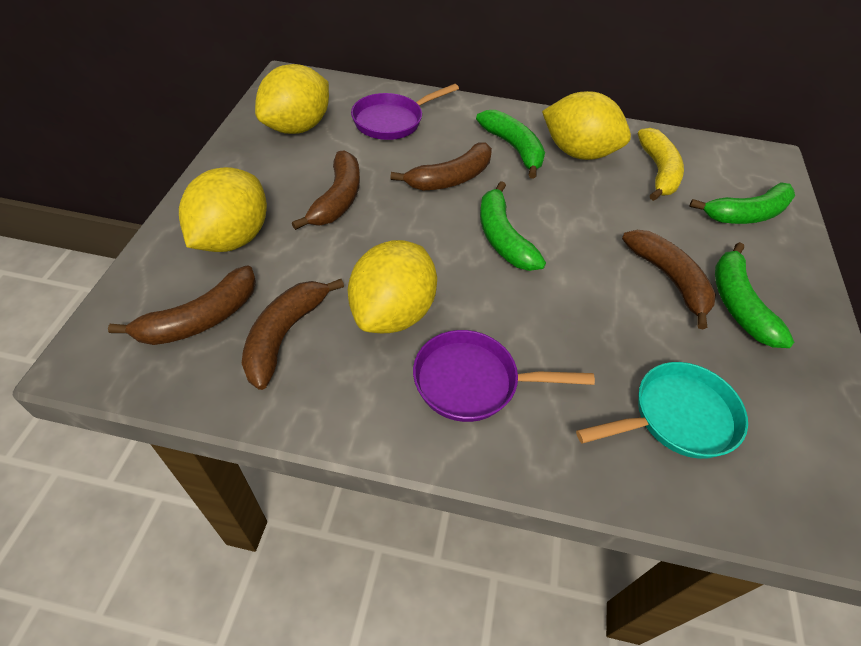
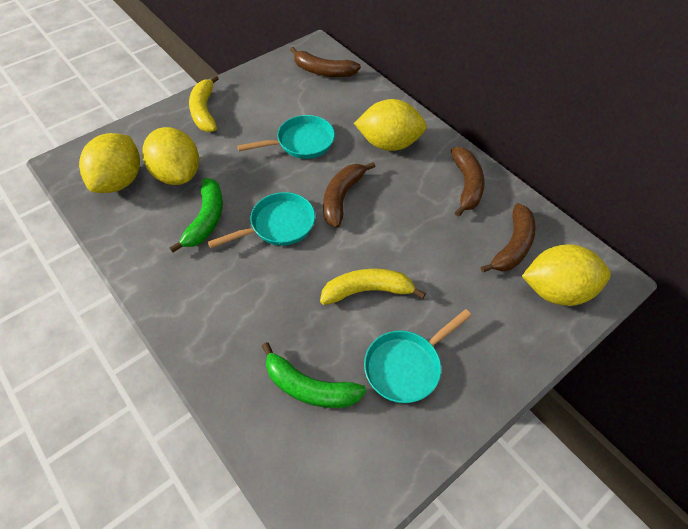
brown banana: 5 -> 4
green banana: 4 -> 2
purple pan: 2 -> 0
turquoise pan: 1 -> 3
yellow banana: 1 -> 2

